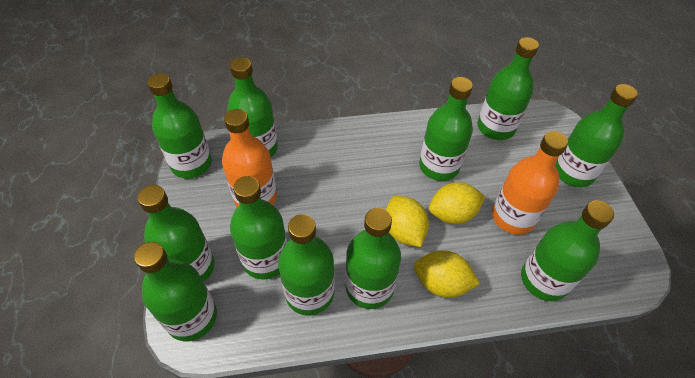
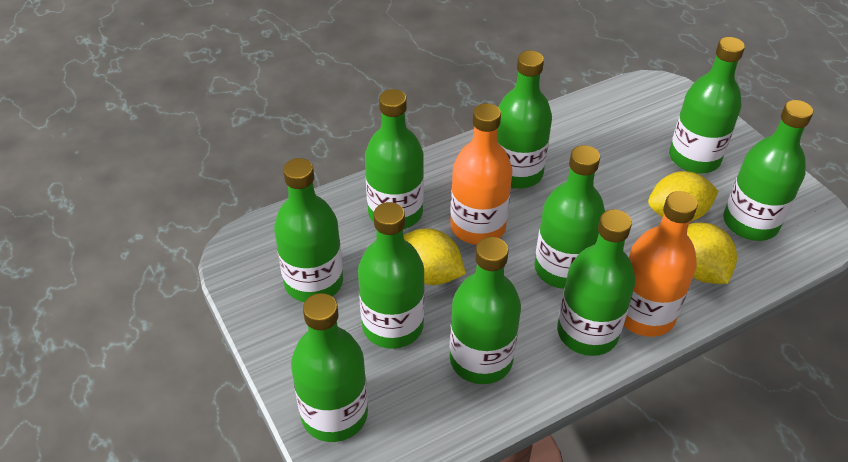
green bottle: 11 -> 10

